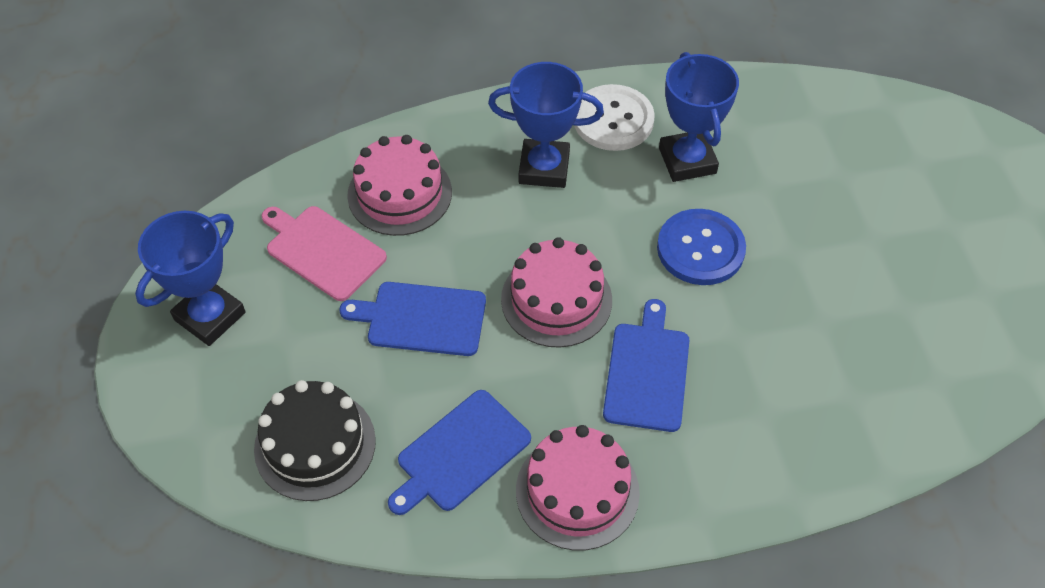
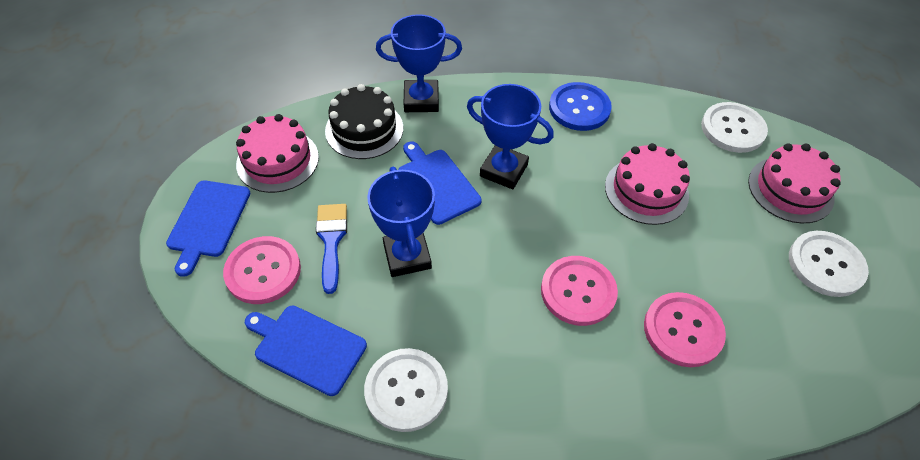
blue brush: 0 -> 1
pink button: 0 -> 3
pink cutting board: 1 -> 0
white button: 1 -> 3

